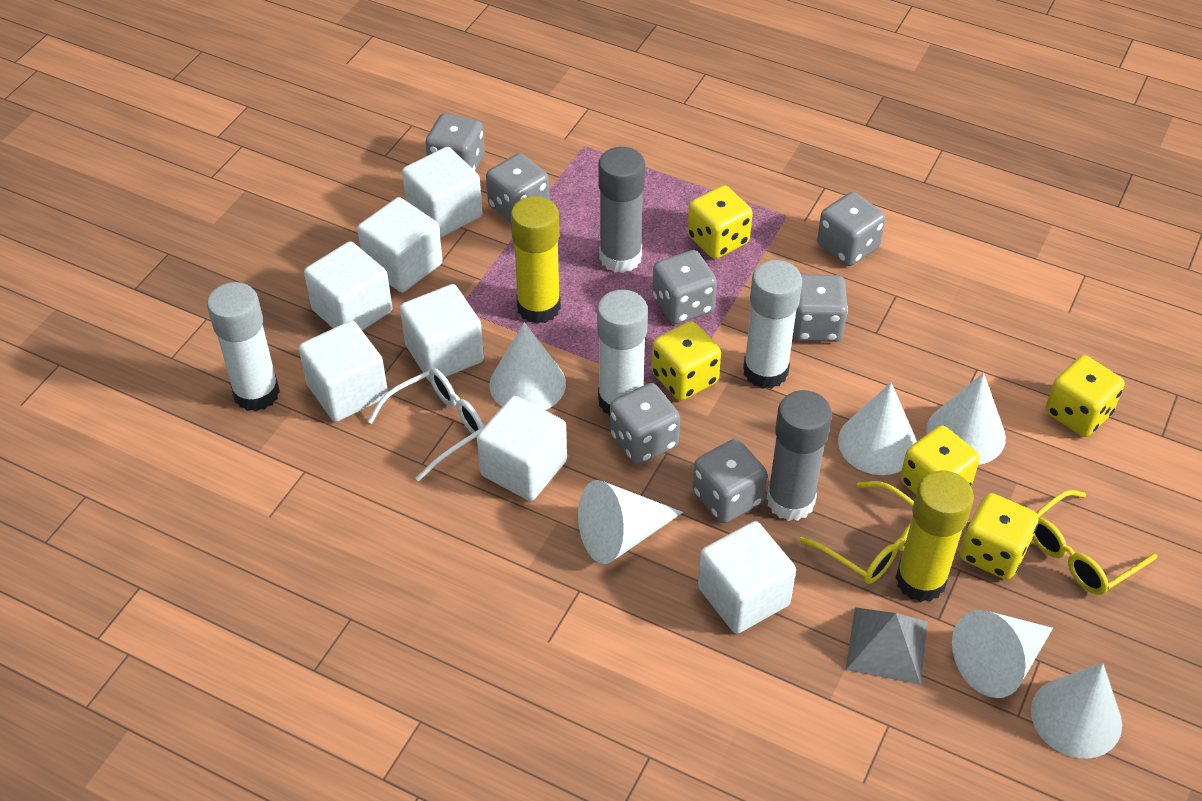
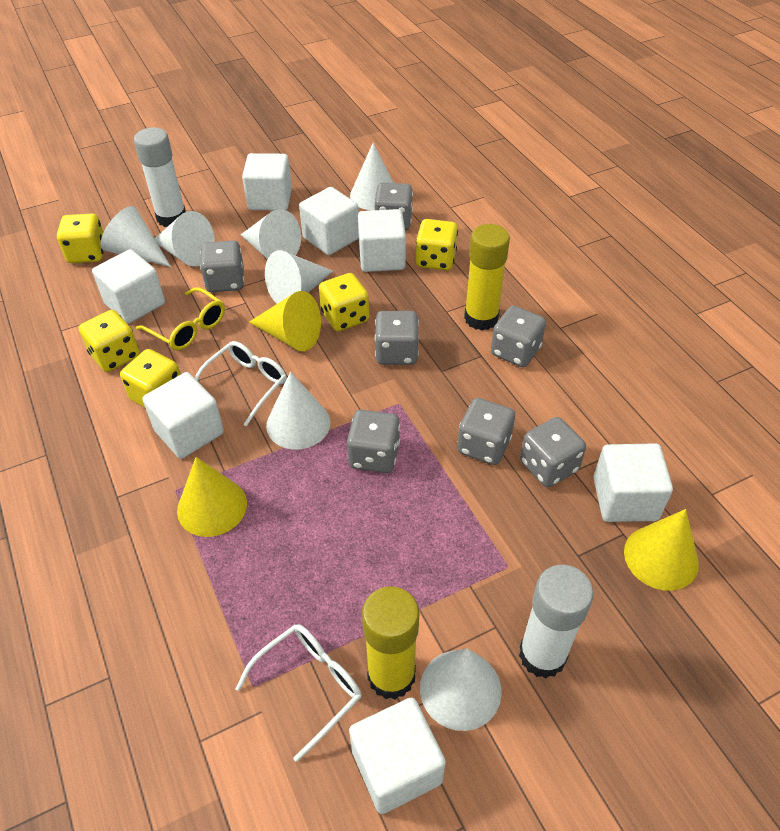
grey glue stick: 2 -> 0
grey pyramid: 1 -> 0
white cone: 6 -> 7
white glasses: 1 -> 2
white glue stick: 3 -> 2
yellow cone: 0 -> 3
yellow glasses: 2 -> 1

